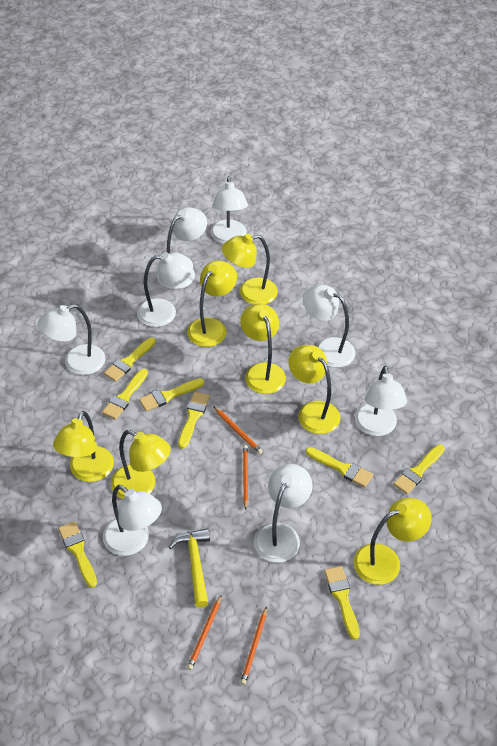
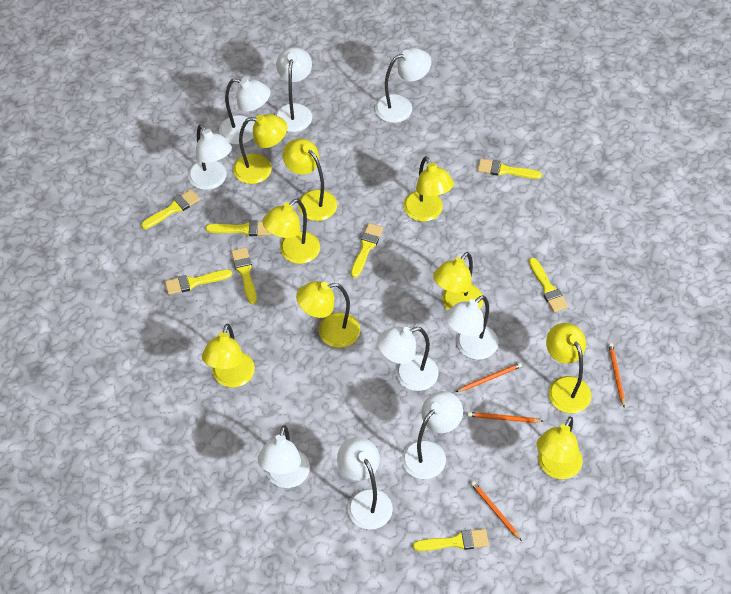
white lamp: 8 -> 9
yellow hammer: 1 -> 0
yellow lamp: 7 -> 9

